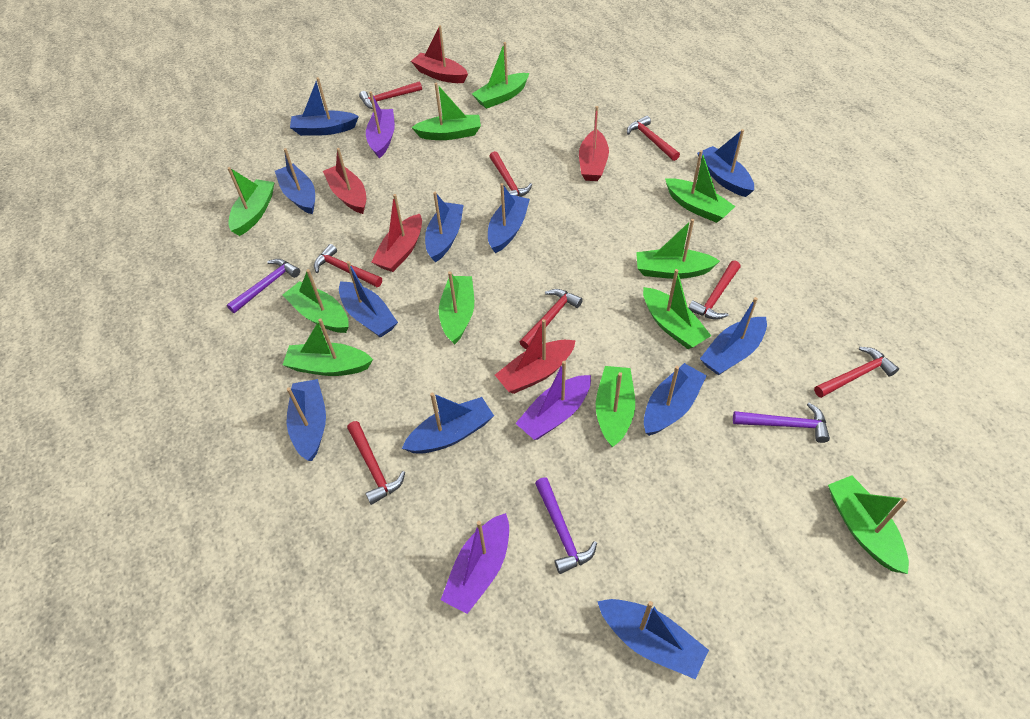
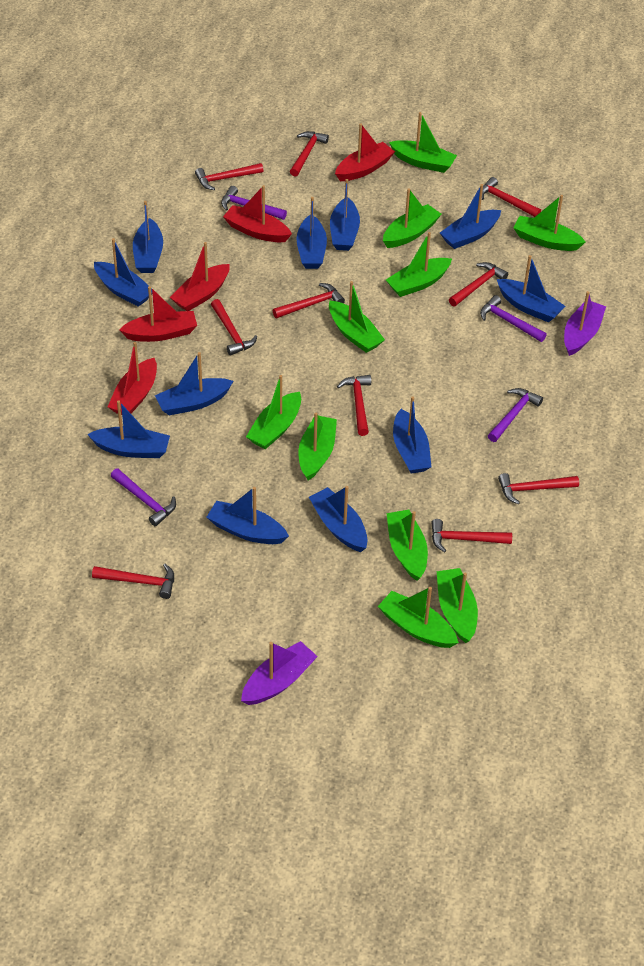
green boat: 11 -> 10
purple boat: 3 -> 2
purple hammer: 3 -> 4
red hammer: 8 -> 10

